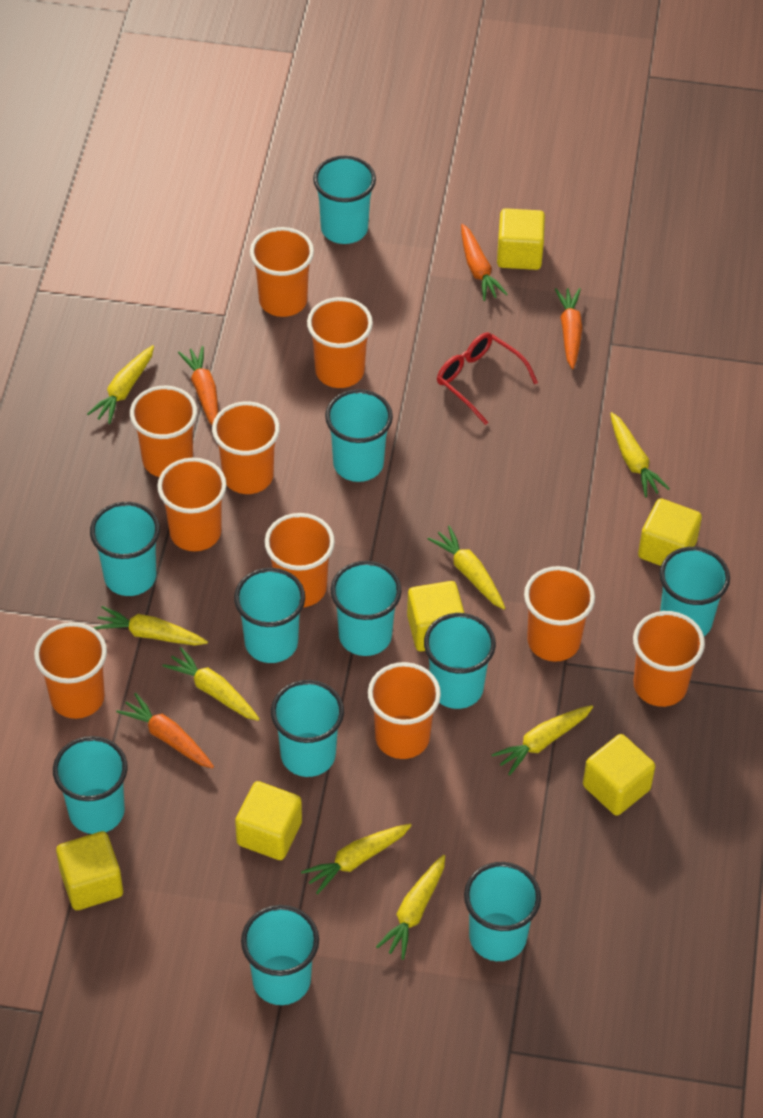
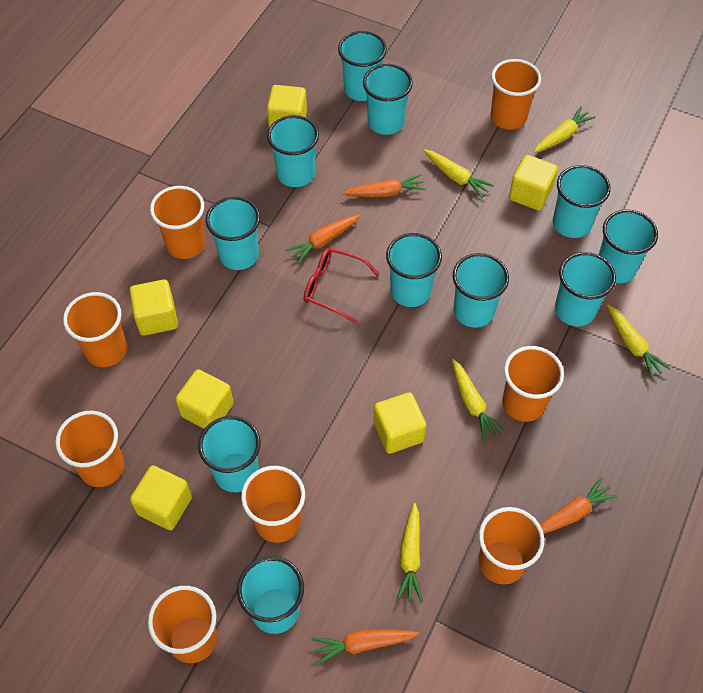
orange cup: 10 -> 8
yellow carrot: 8 -> 5

